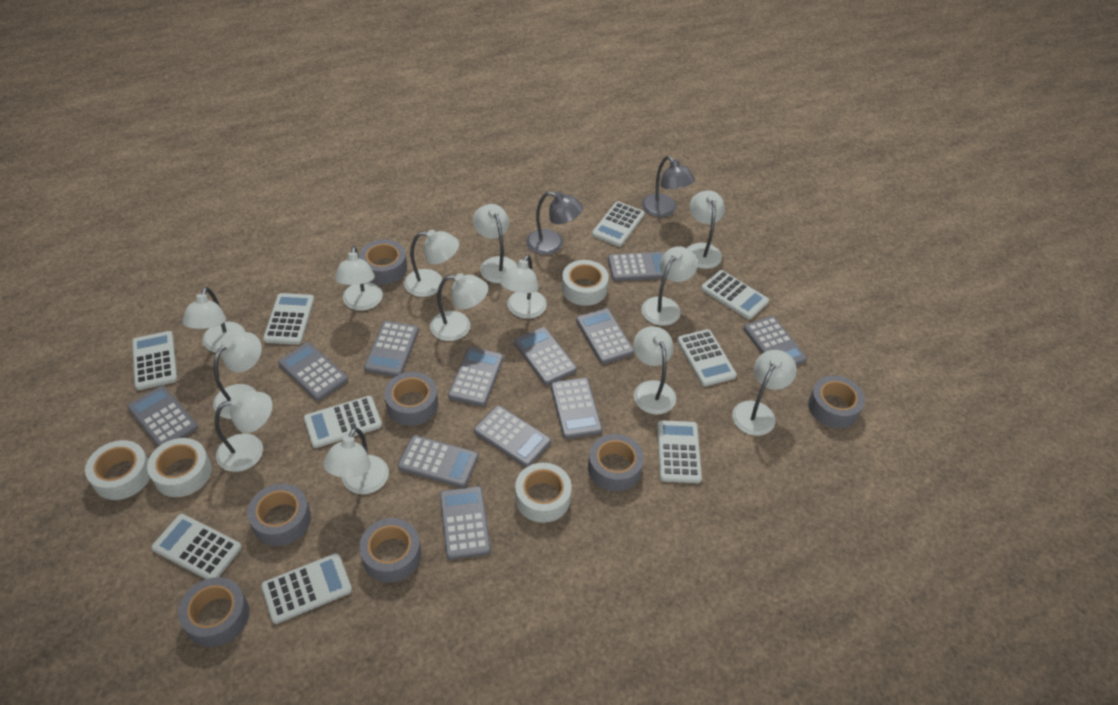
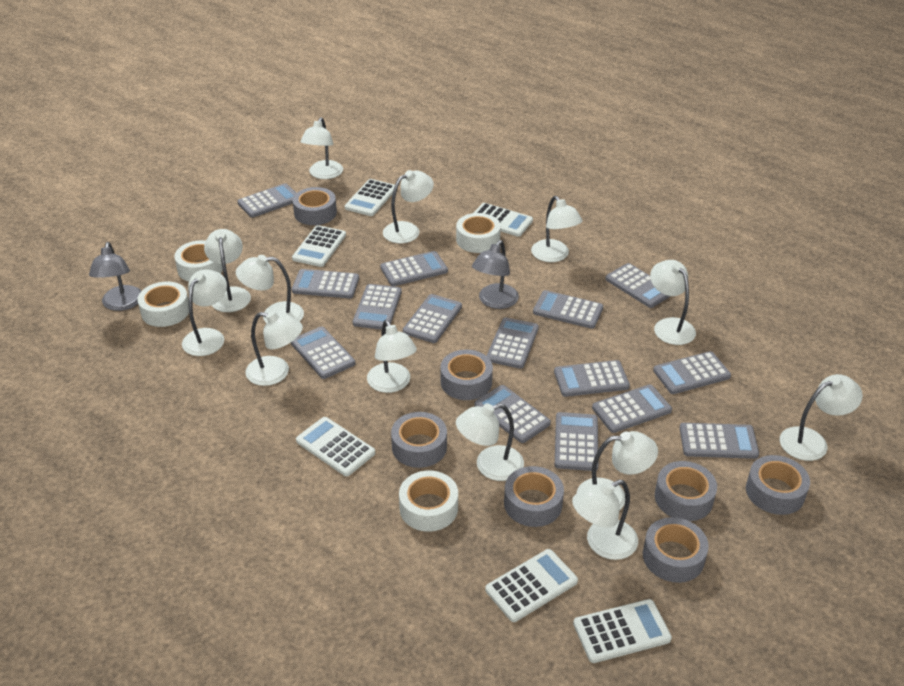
grey calculator: 12 -> 15
white calculator: 9 -> 6

